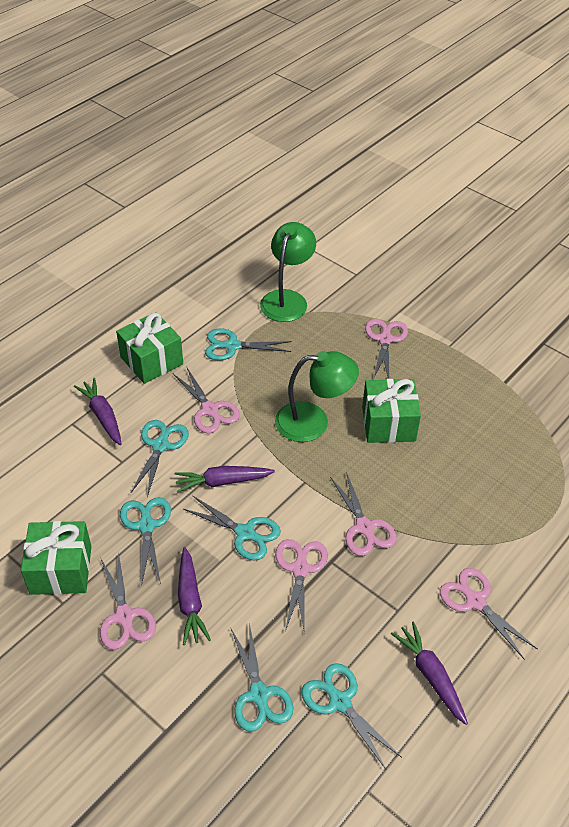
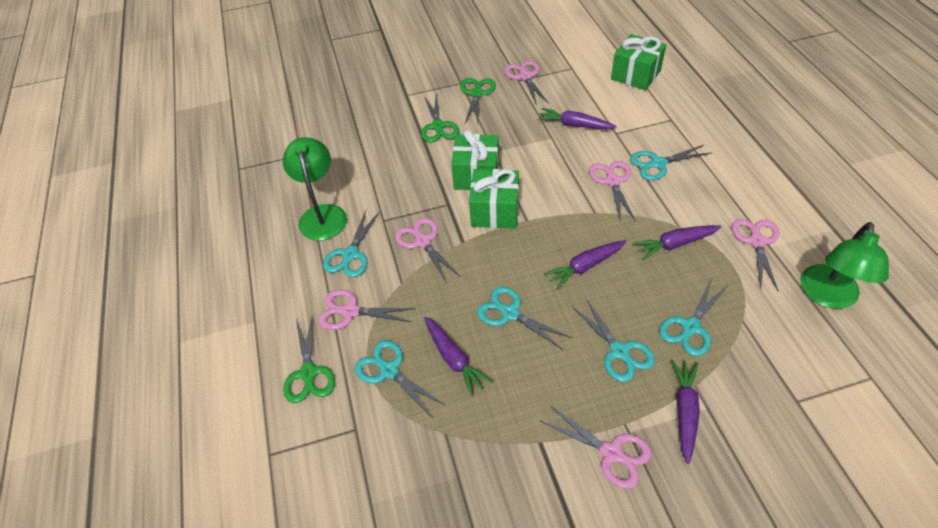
green scissors: 0 -> 3
purple carrot: 4 -> 5

